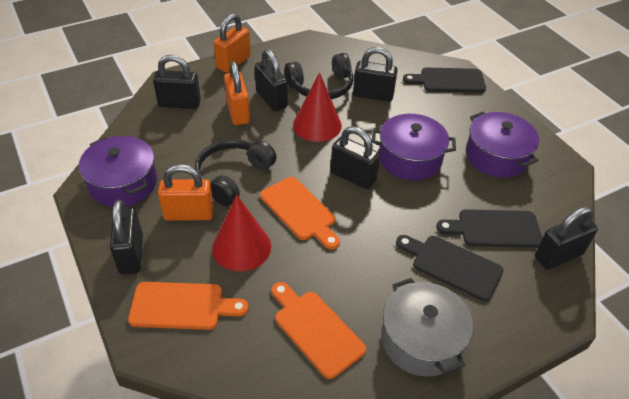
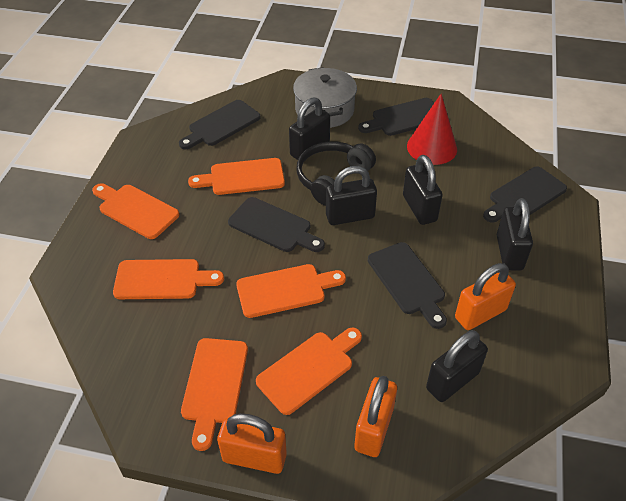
black cutting board: 3 -> 5
black headphones: 2 -> 1
black padlock: 6 -> 5
orange cutting board: 3 -> 6
purple pot: 3 -> 0
red cone: 2 -> 1

